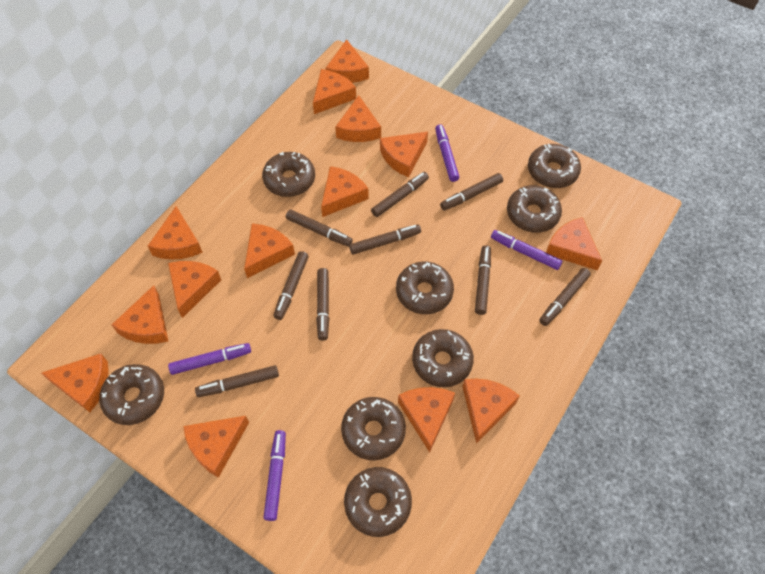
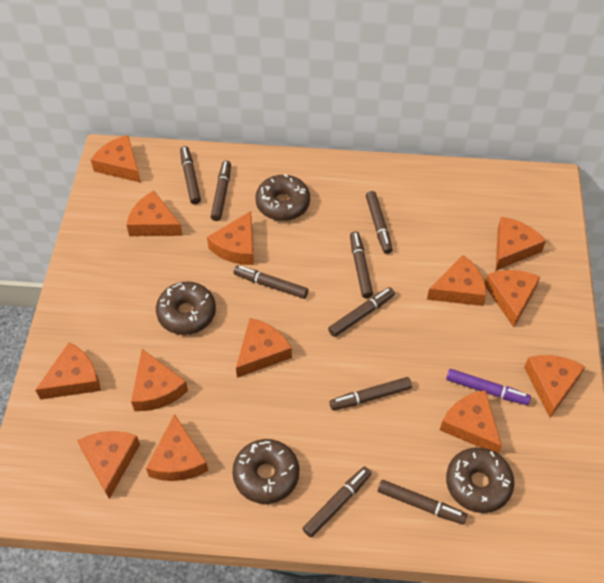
brown donut: 8 -> 4
orange cheese: 14 -> 13
purple marker: 4 -> 1

